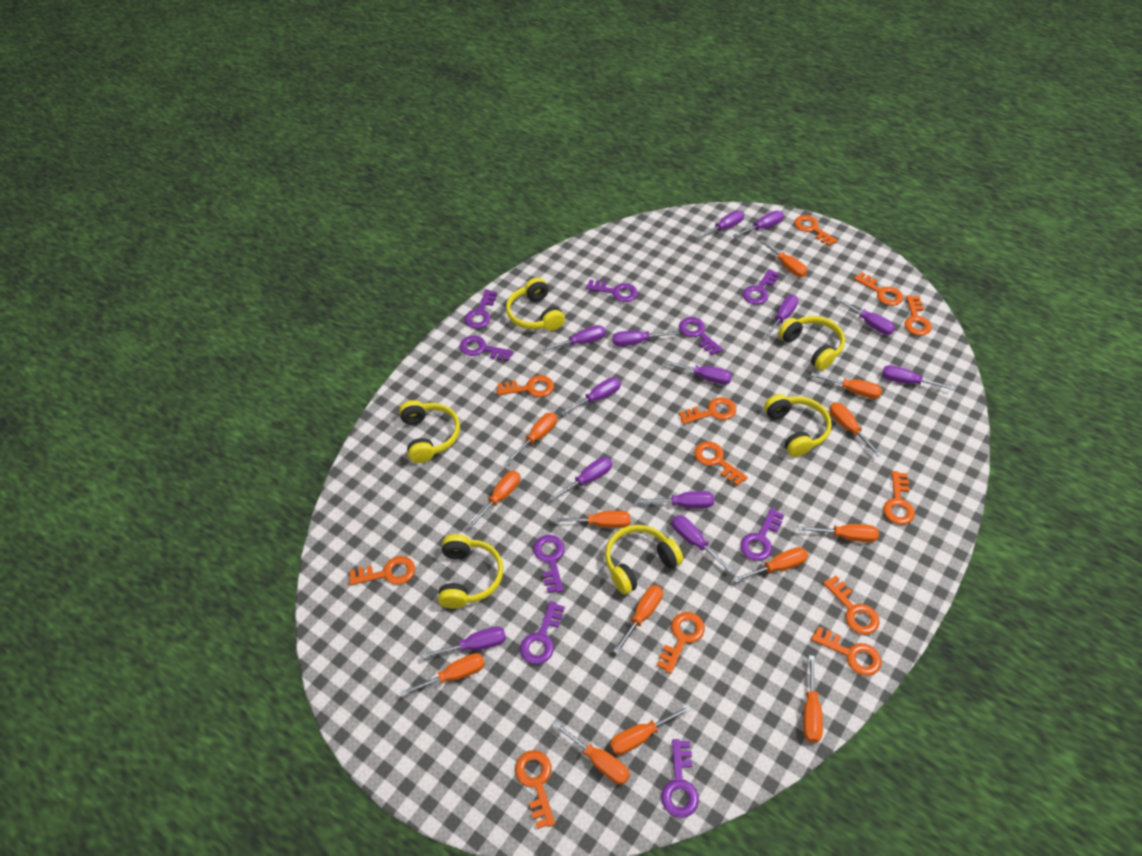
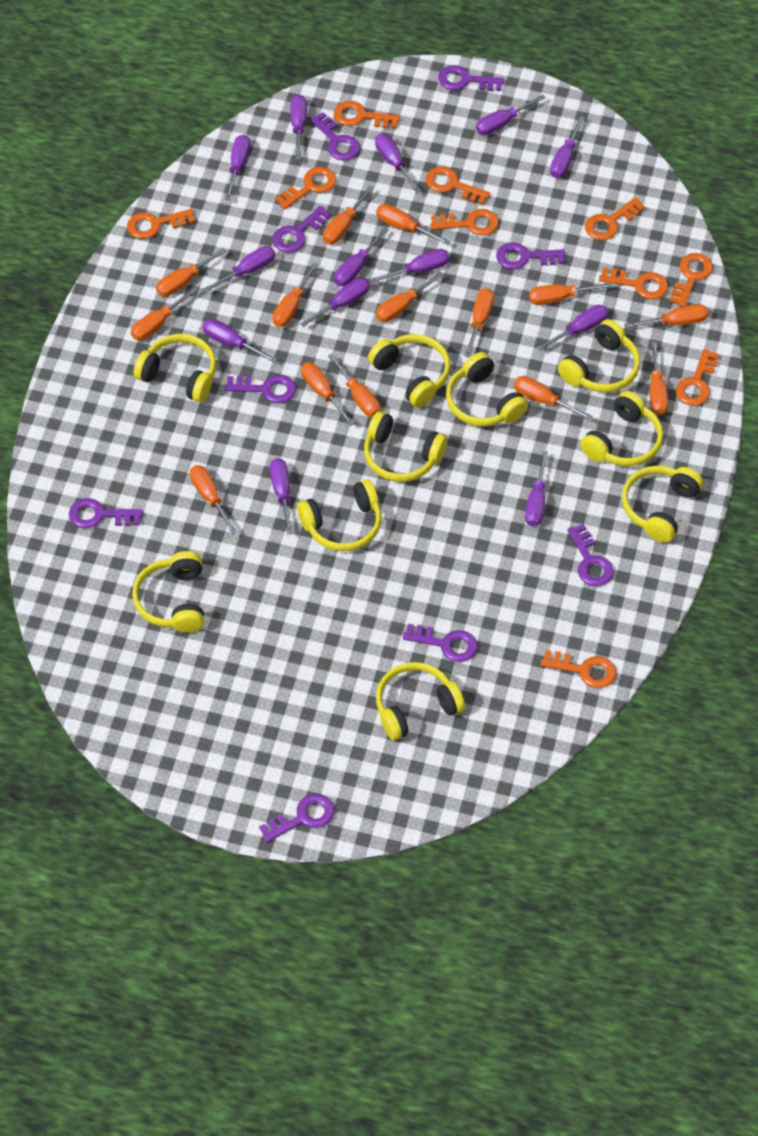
orange key: 12 -> 10
orange screwdriver: 13 -> 14
yellow headphones: 6 -> 10

